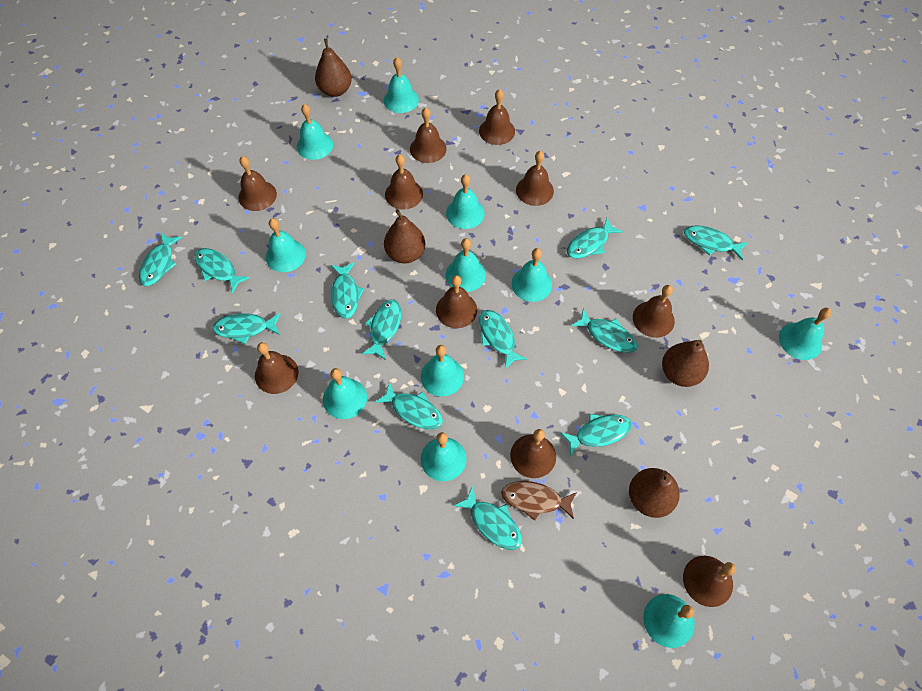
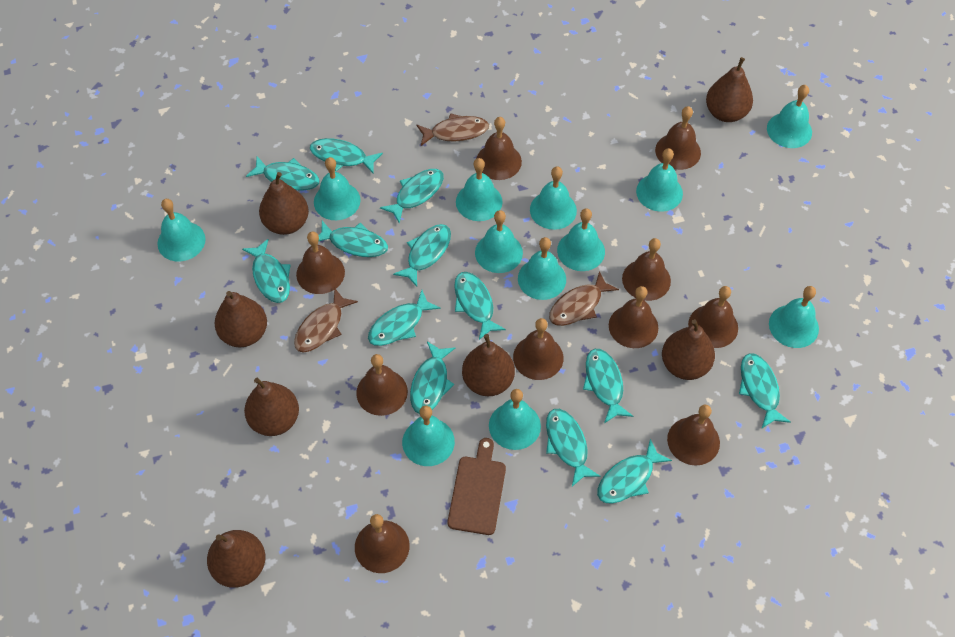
brown cutting board: 0 -> 1
brown fish: 1 -> 3
brown pear: 4 -> 7
turquoise bell: 11 -> 12
turquoise fish: 12 -> 13

